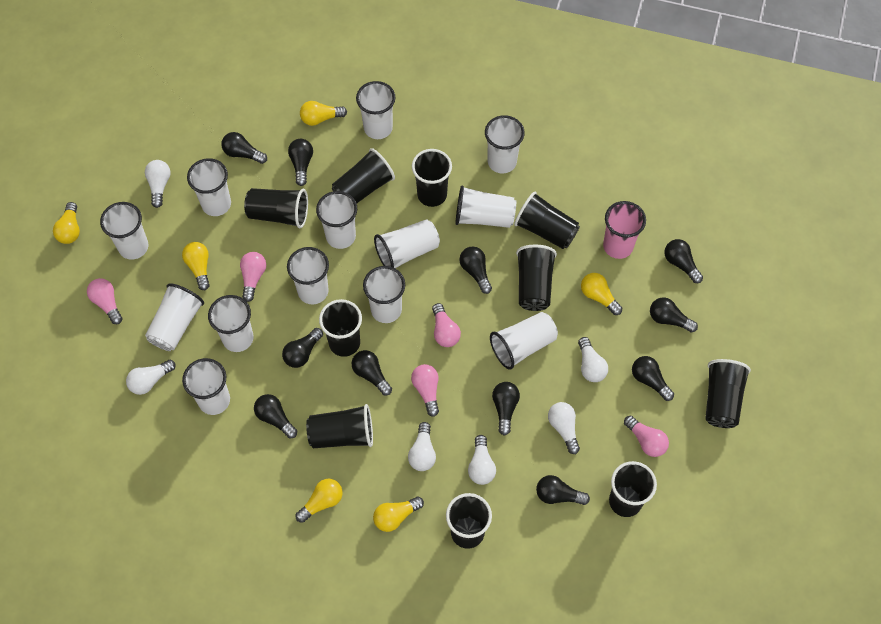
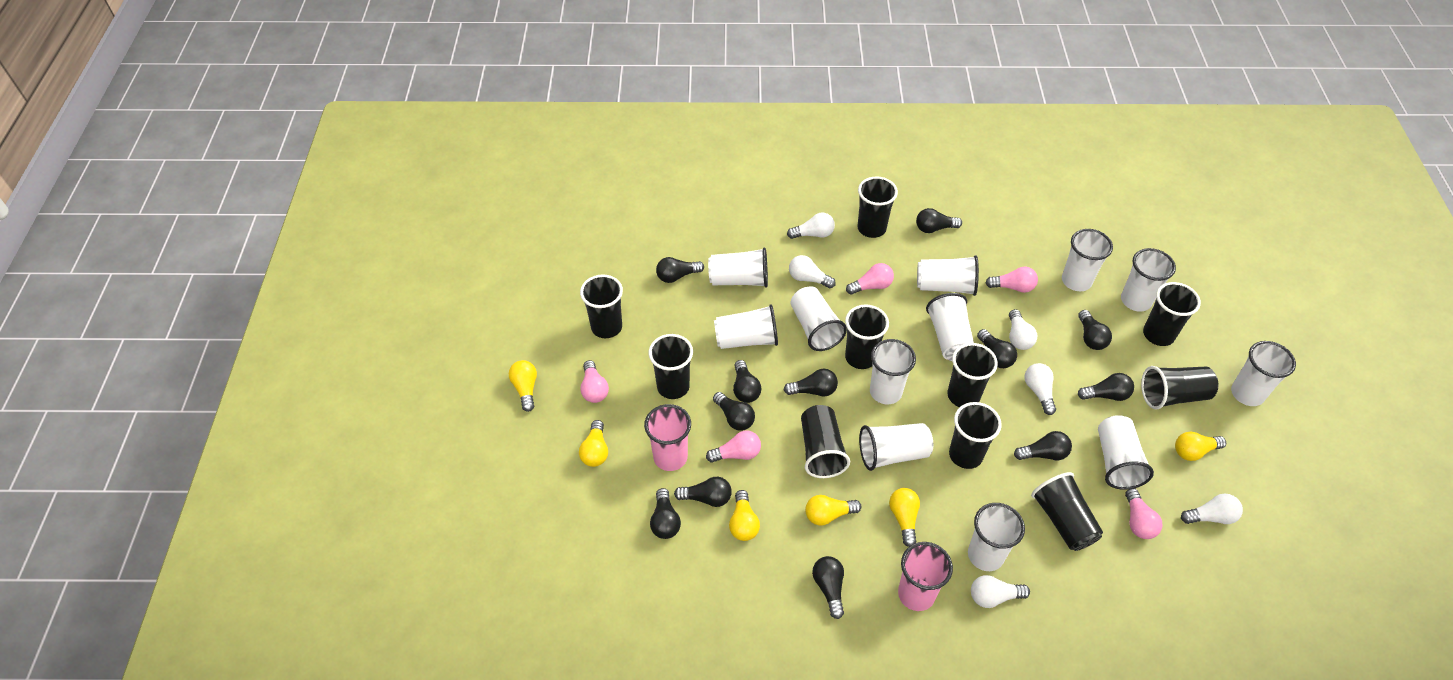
black light bulb: 11 -> 12
pink cup: 1 -> 2
white cup: 13 -> 12

